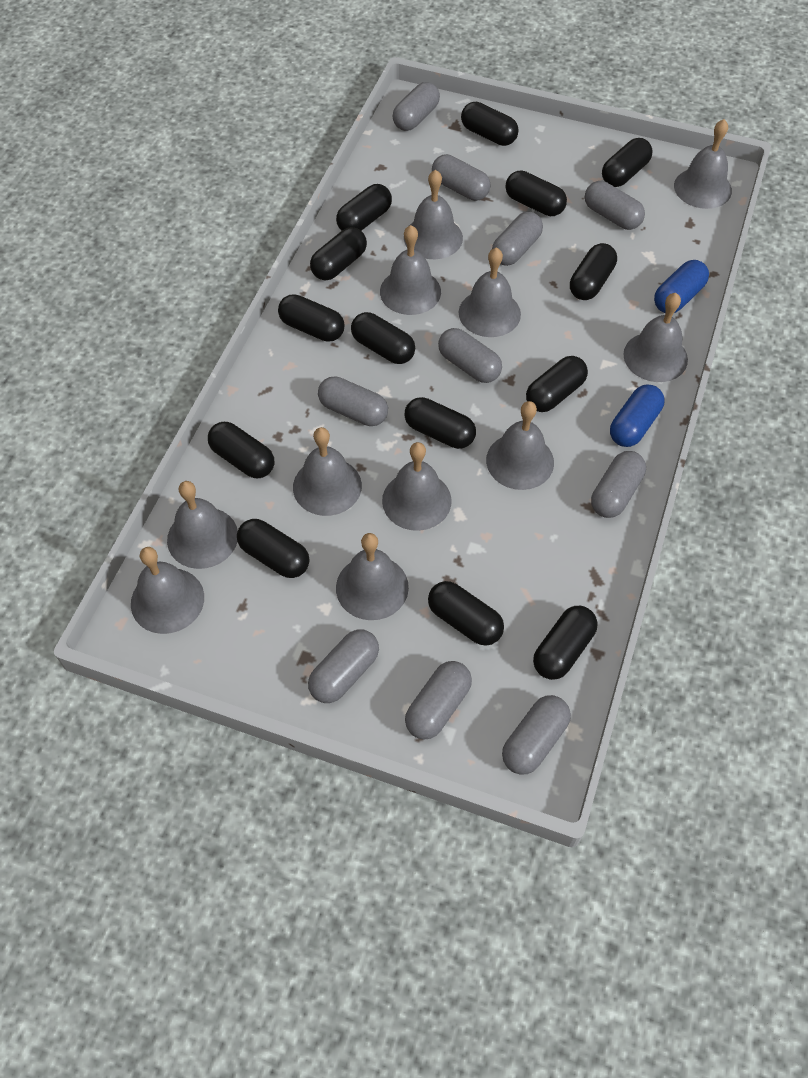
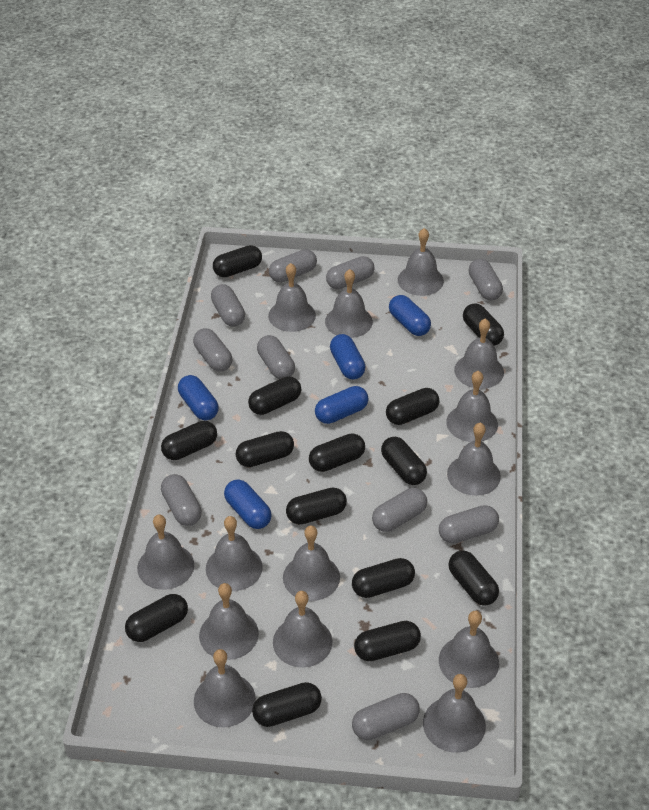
blue capsule: 2 -> 5
grey bell: 11 -> 14

